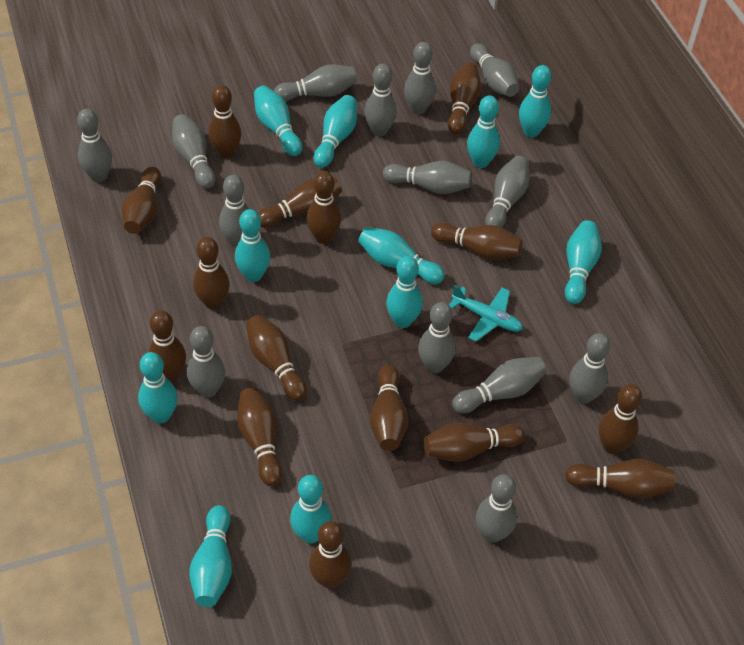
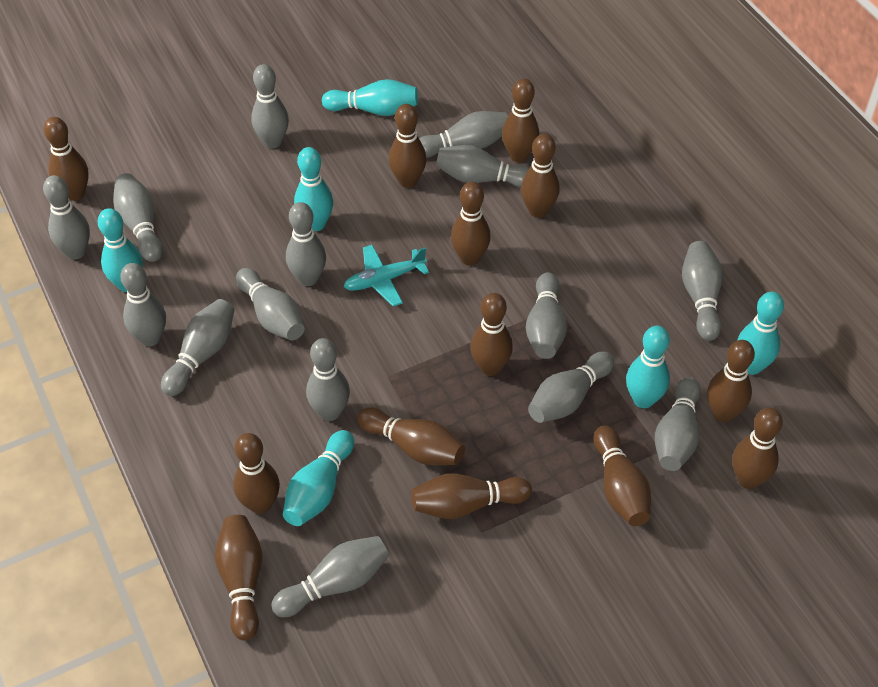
brown bowling pin: 15 -> 13
grey bowling pin: 14 -> 15
turquoise bowling pin: 11 -> 6

